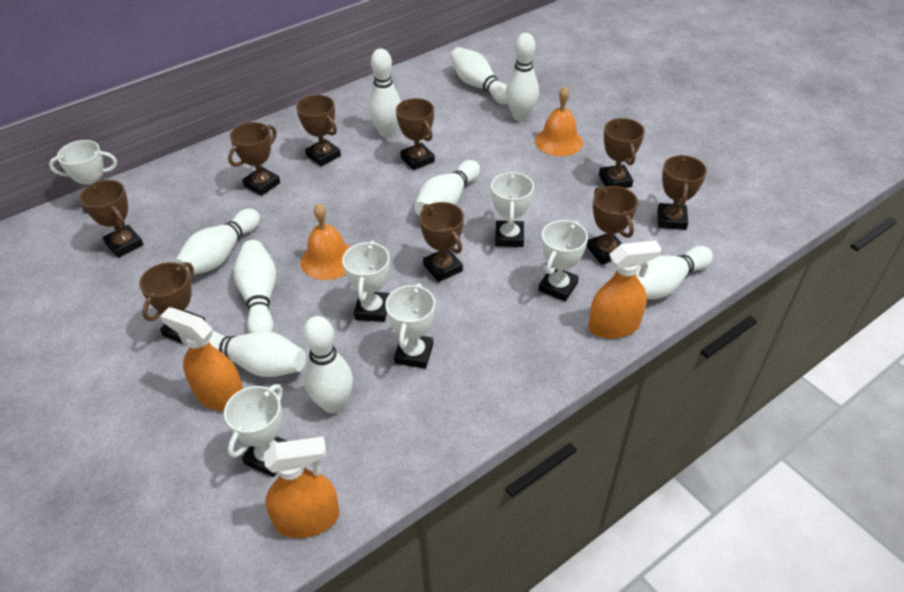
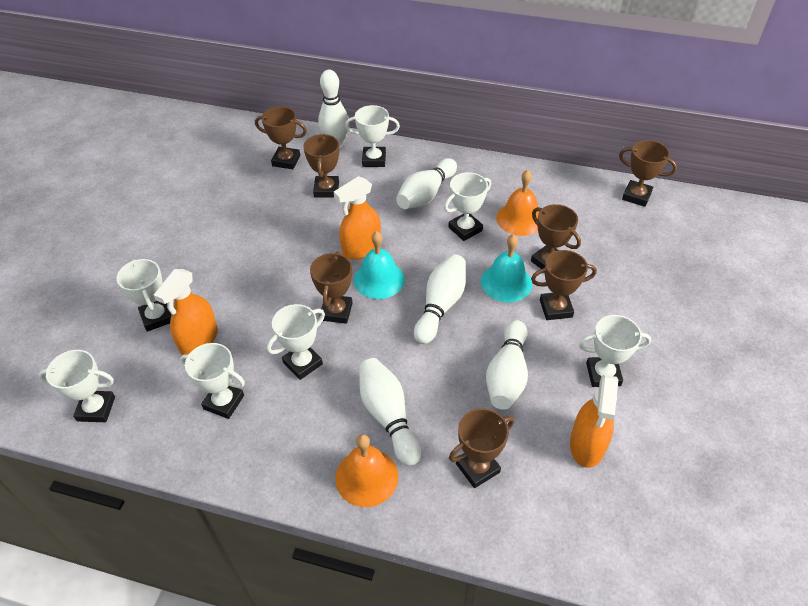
brown trophy: 9 -> 7
turquoise bell: 0 -> 2
white bowling pin: 9 -> 5
white trophy: 6 -> 7

